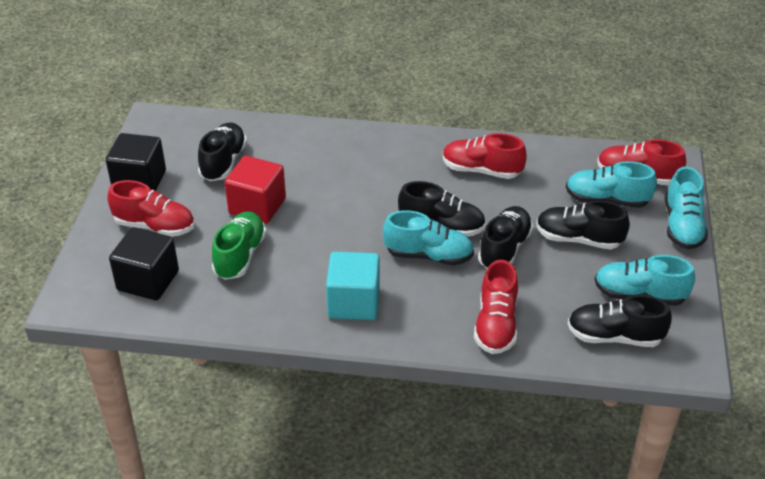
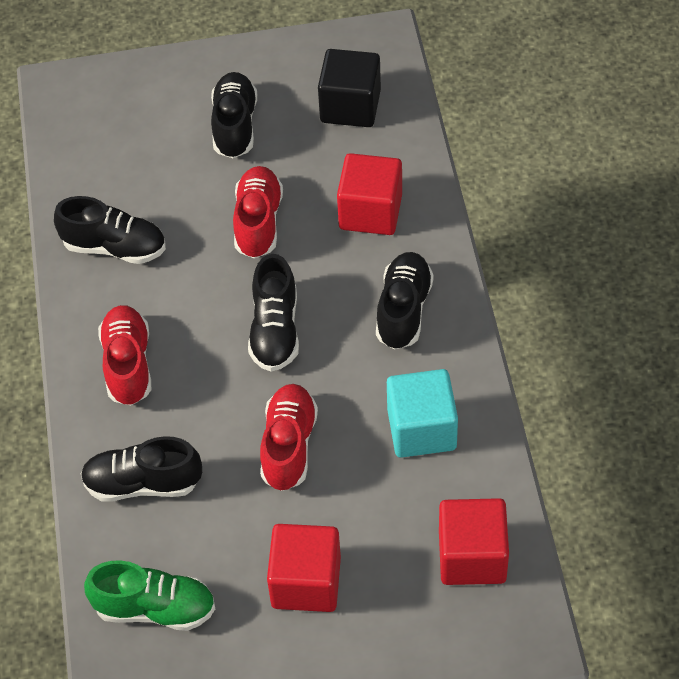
black cube: 2 -> 1
red cube: 1 -> 3
red shoe: 4 -> 3
turquoise shoe: 4 -> 0

